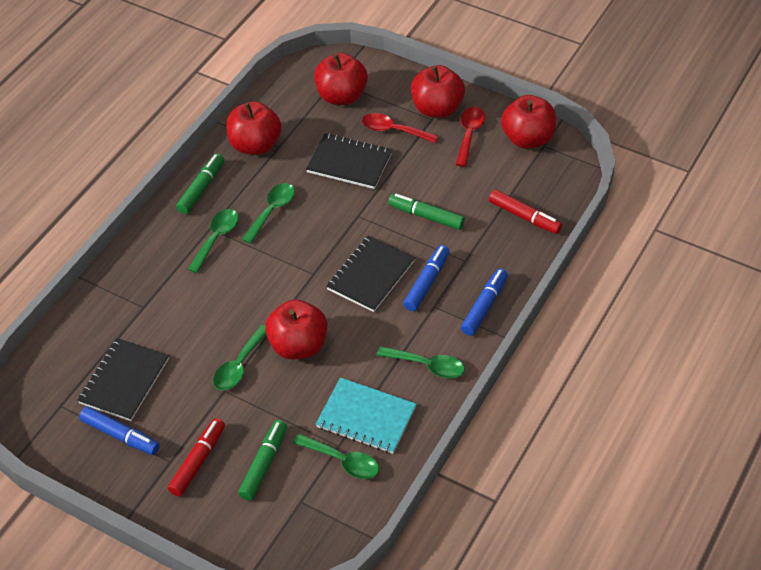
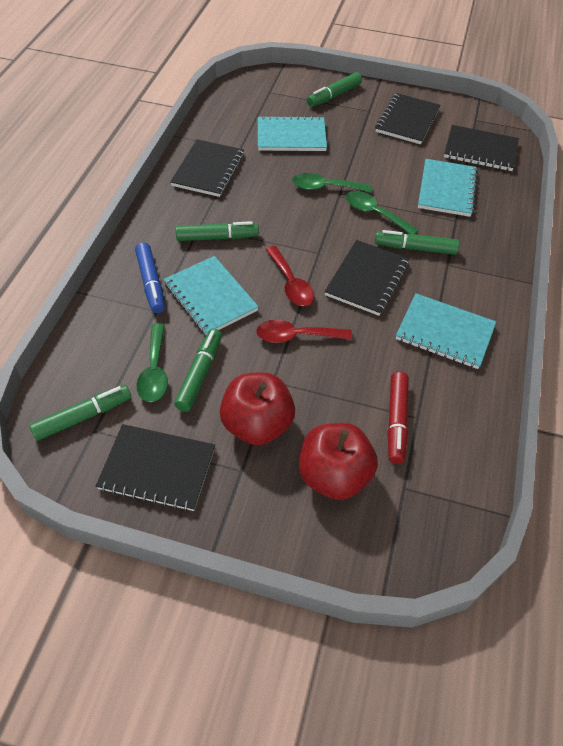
black notebook: 3 -> 5
blue marker: 3 -> 1
green marker: 3 -> 5
green spoon: 5 -> 3
red apple: 5 -> 2
red marker: 2 -> 1
turquoise notebook: 1 -> 4

